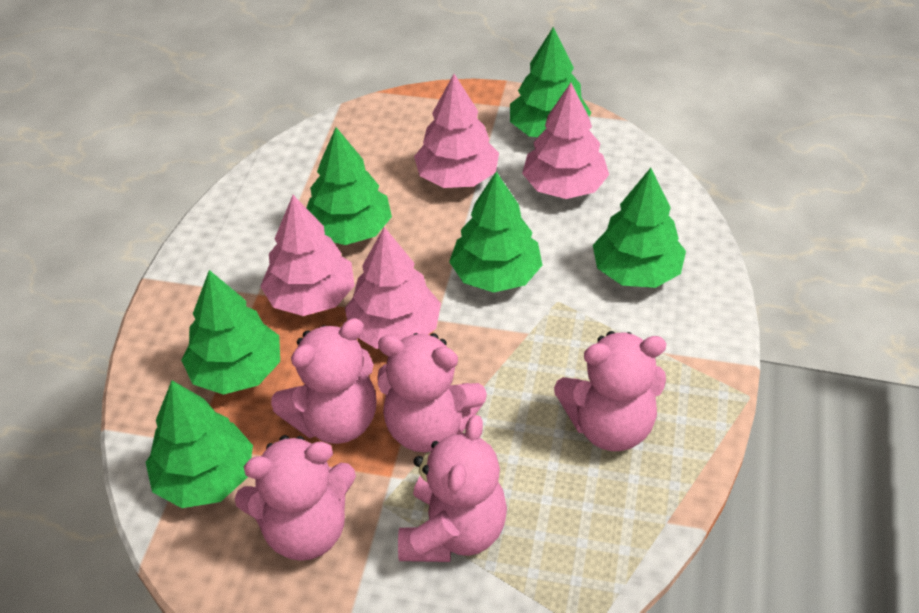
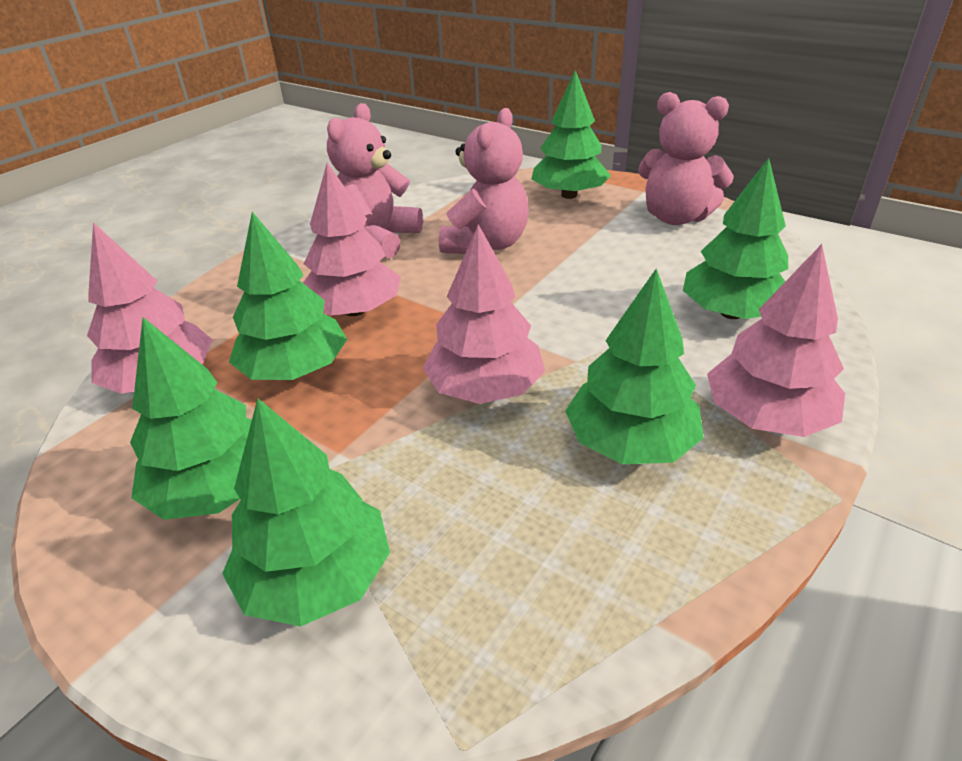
pink teddy bear: 5 -> 3

